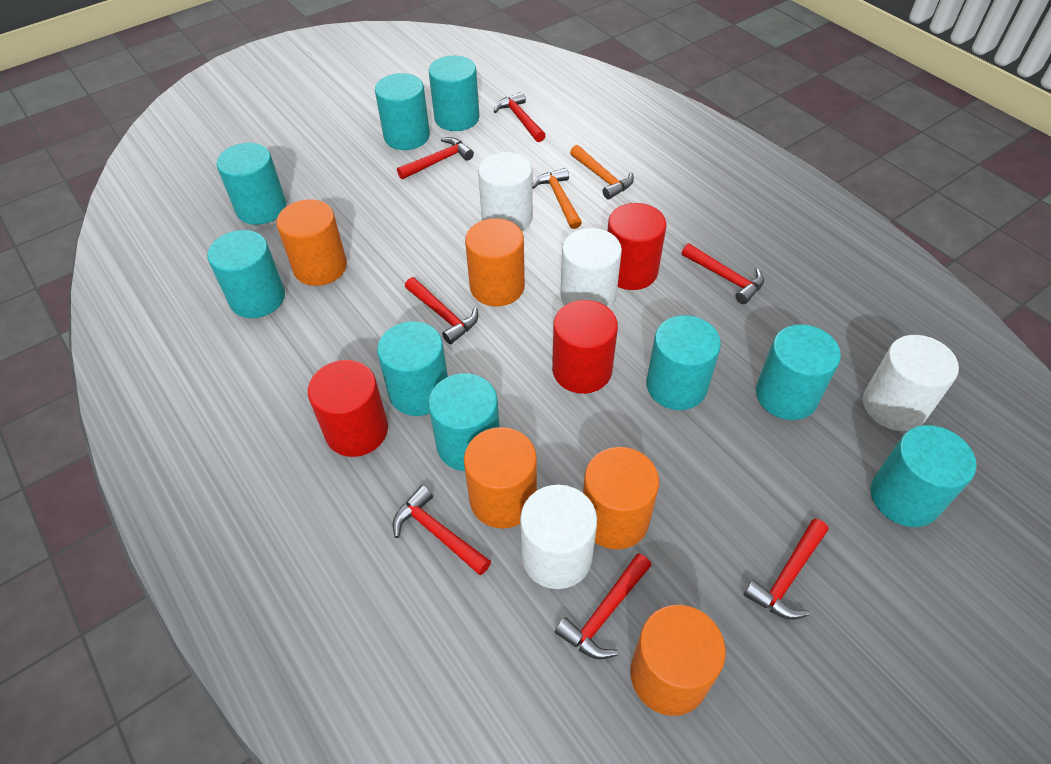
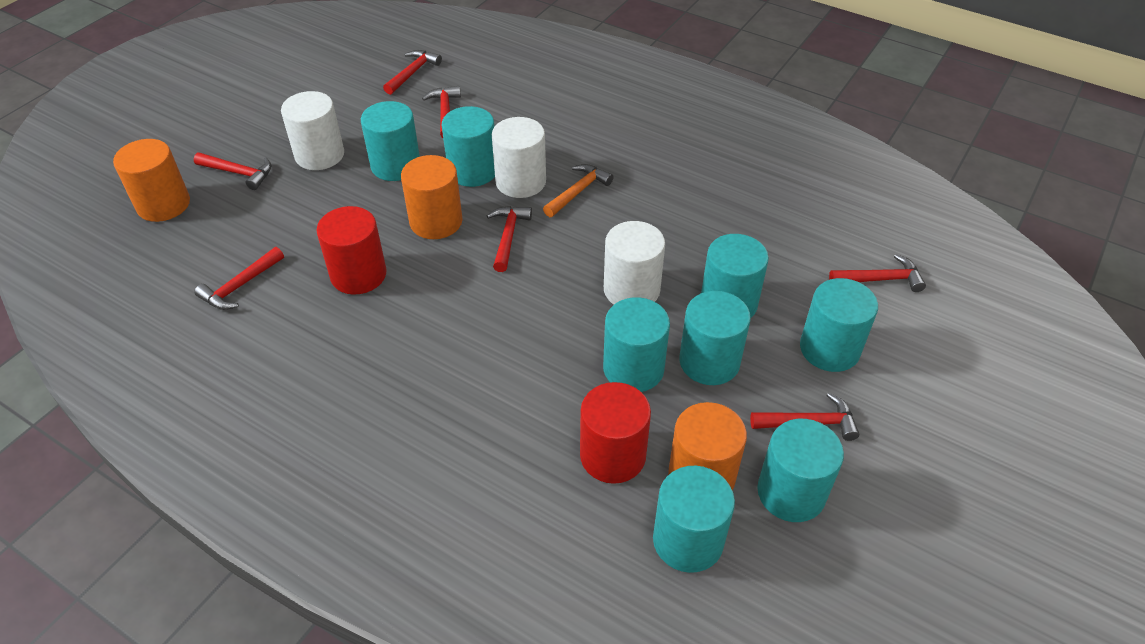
orange cylinder: 5 -> 3
orange hammer: 2 -> 1
red cylinder: 3 -> 2
turquoise cylinder: 9 -> 8
white cylinder: 4 -> 3

